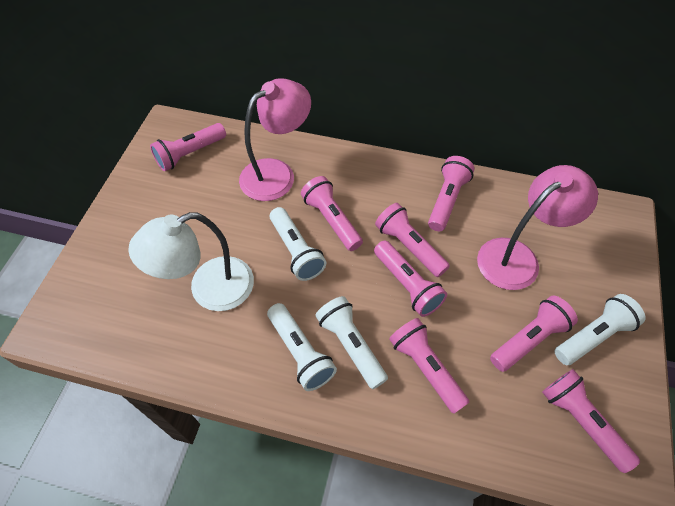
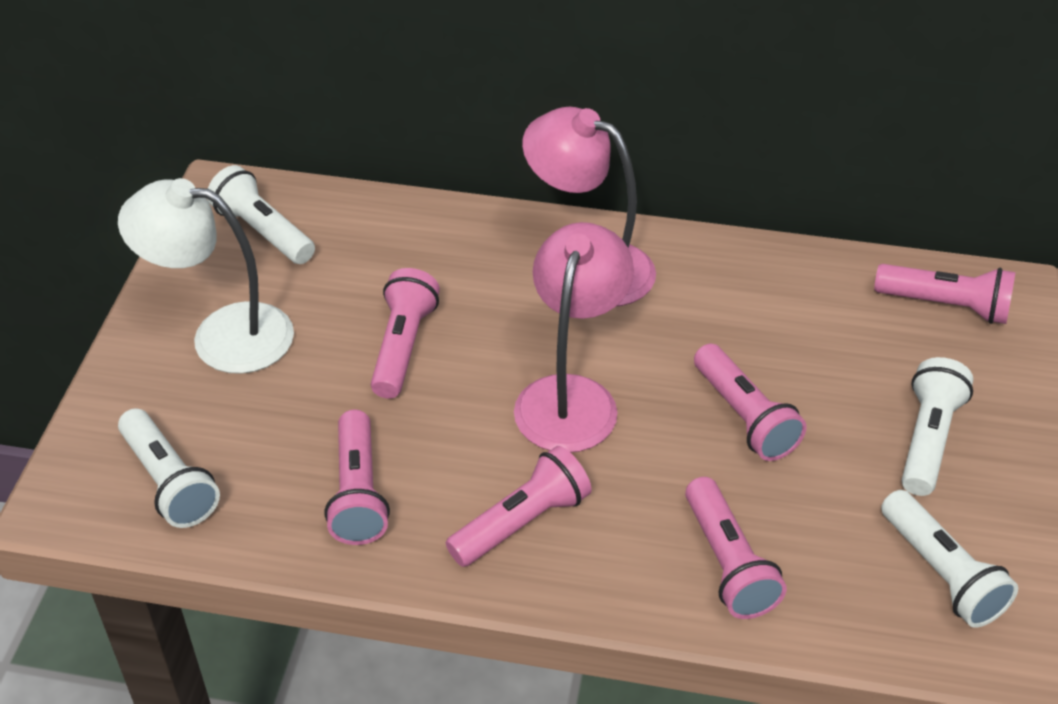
pink flashlight: 8 -> 6

